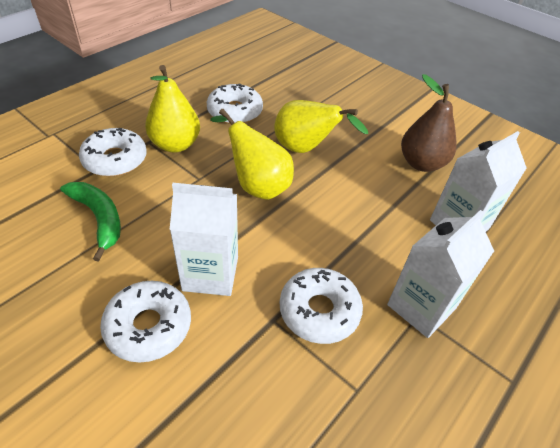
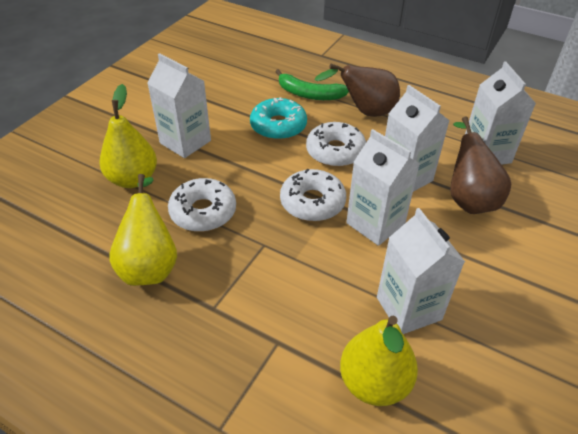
brown pear: 1 -> 2
turquoise donut: 0 -> 1
white carton: 3 -> 5
white donut: 4 -> 3

